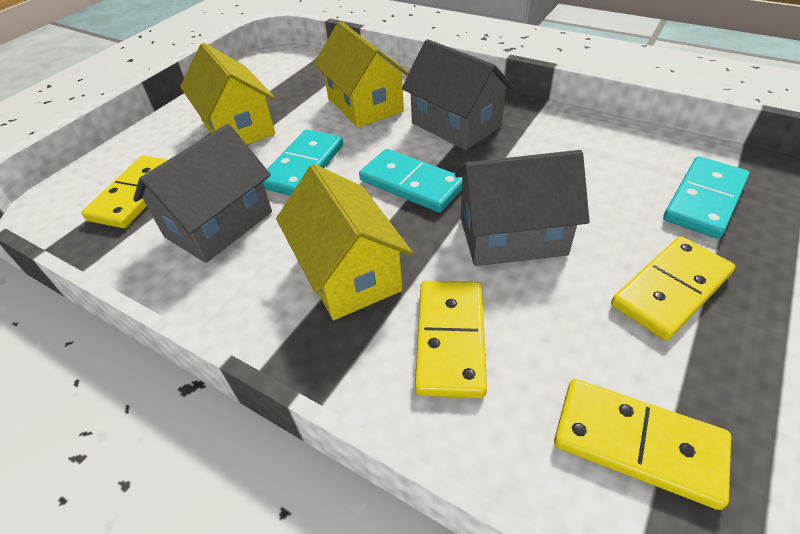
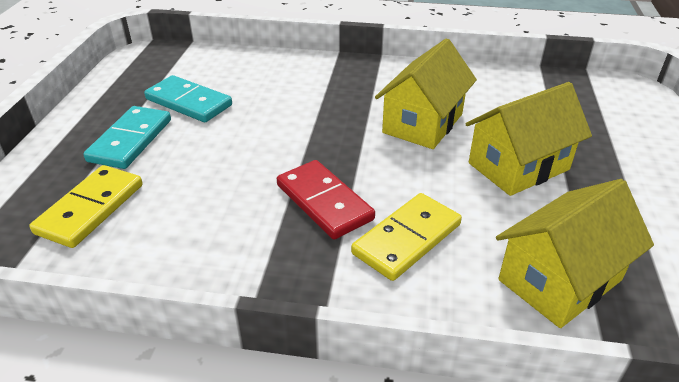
grey house: 3 -> 0
red domino: 0 -> 1
turquoise domino: 3 -> 2
yellow domino: 4 -> 2

